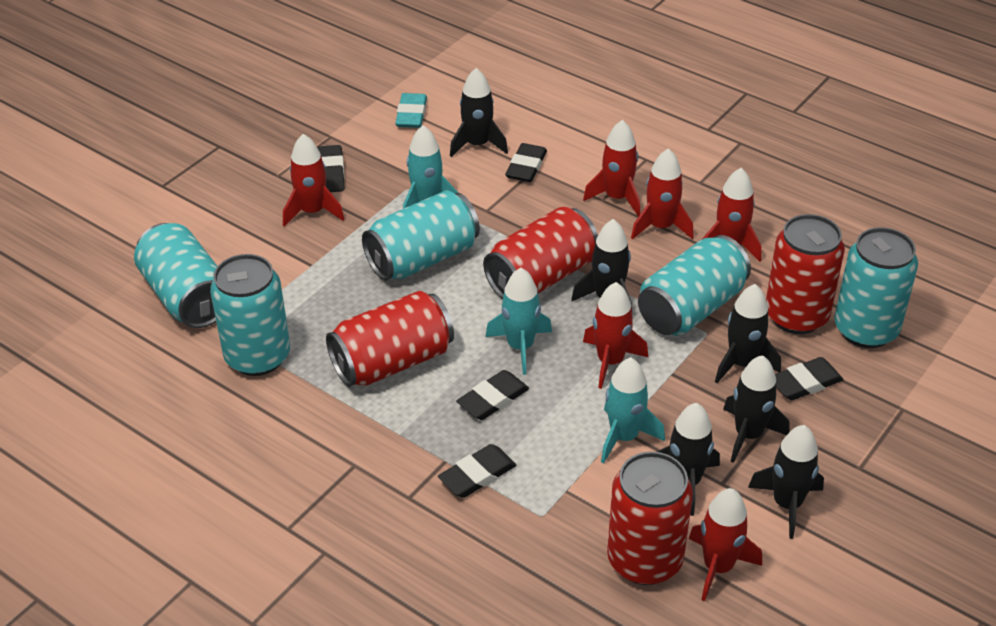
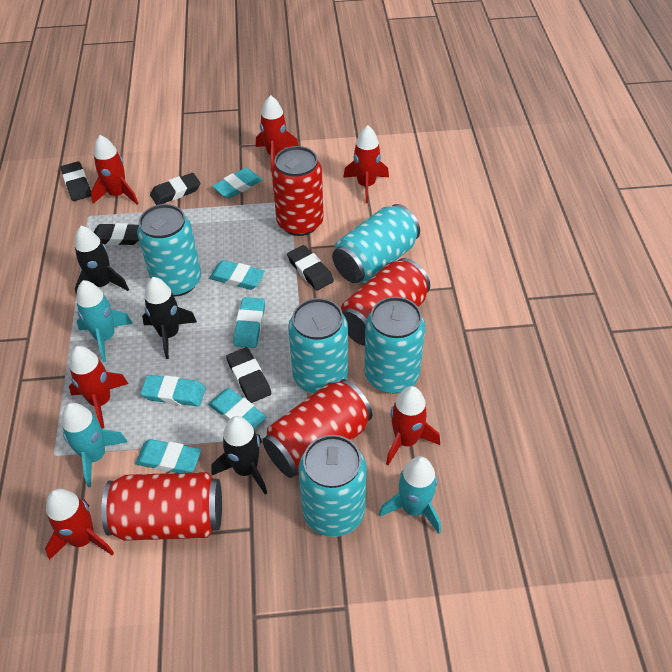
black rocket: 6 -> 3
turquoise eraser: 1 -> 6

